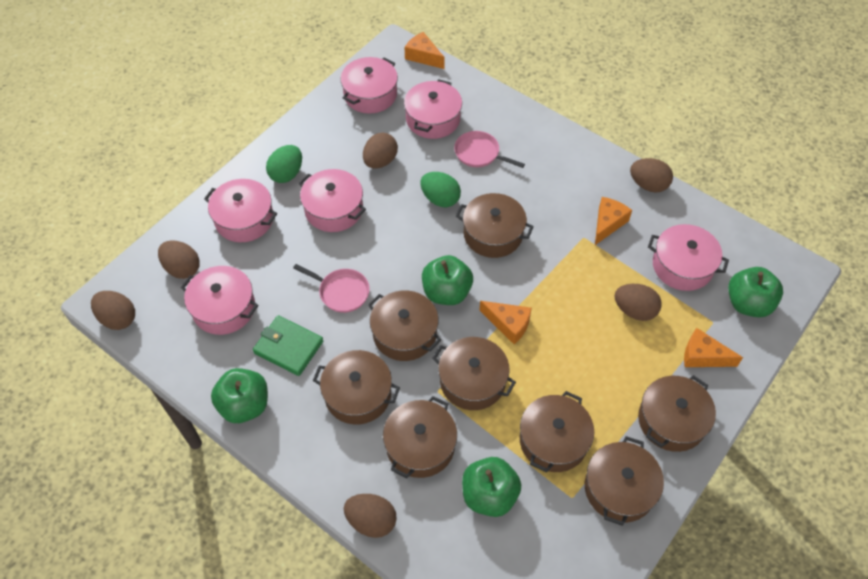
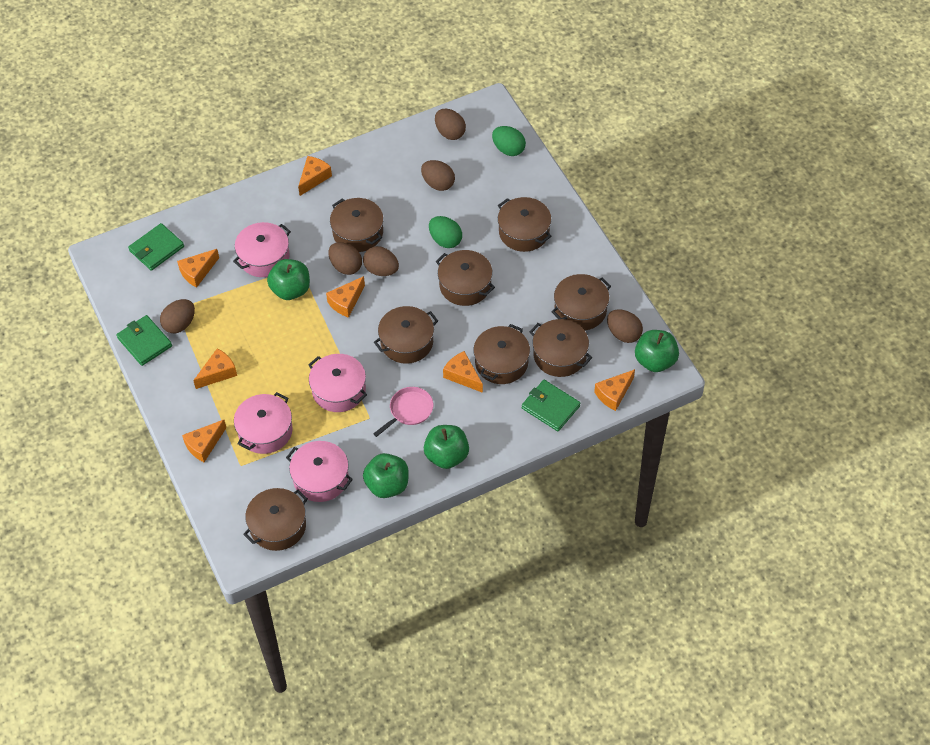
green wallet: 1 -> 3
orange cheese: 4 -> 7
pink pan: 2 -> 1
pink pot: 6 -> 4

